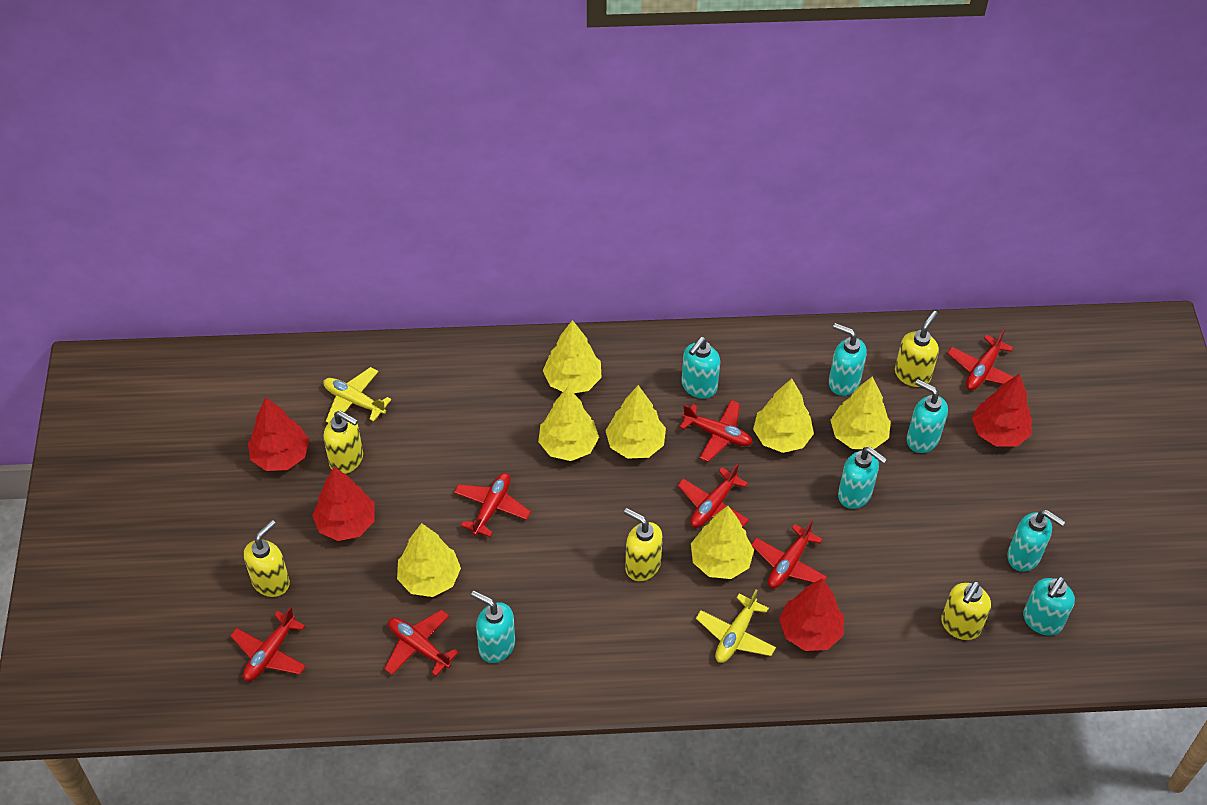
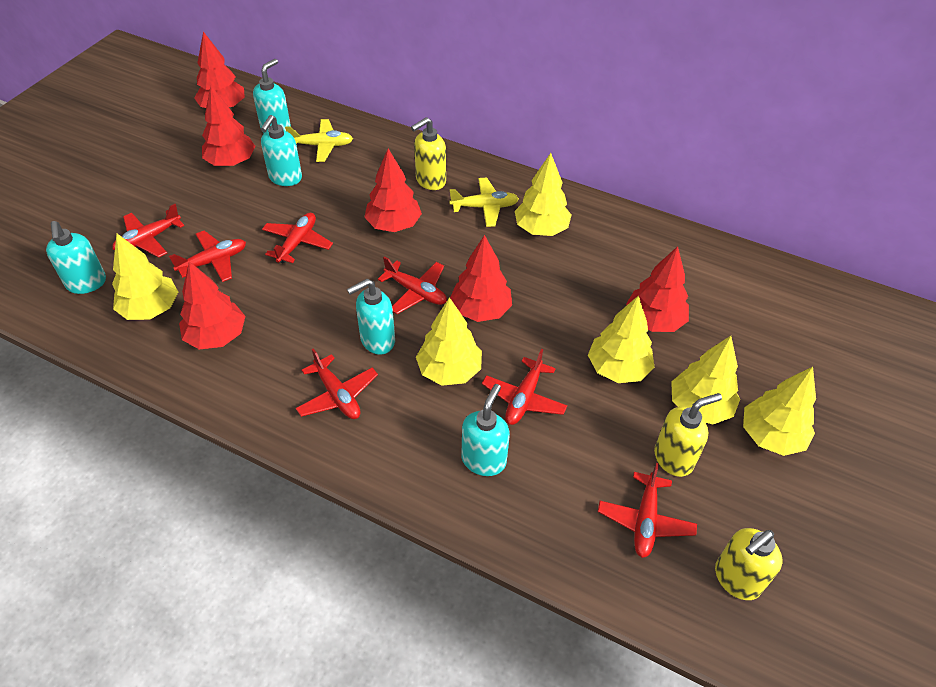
red tree: 4 -> 6
turquoise soap dispenser: 7 -> 5
yellow soap dispenser: 5 -> 3
yellow tree: 7 -> 6

